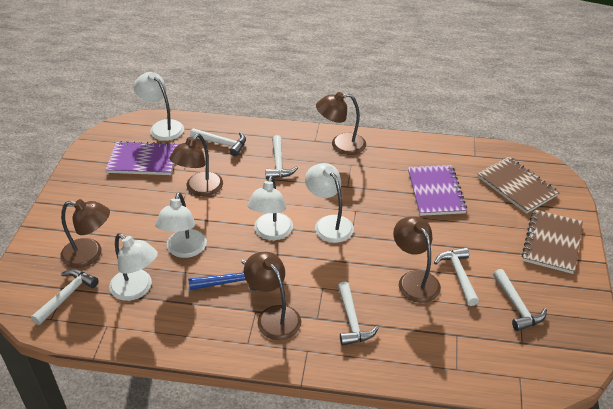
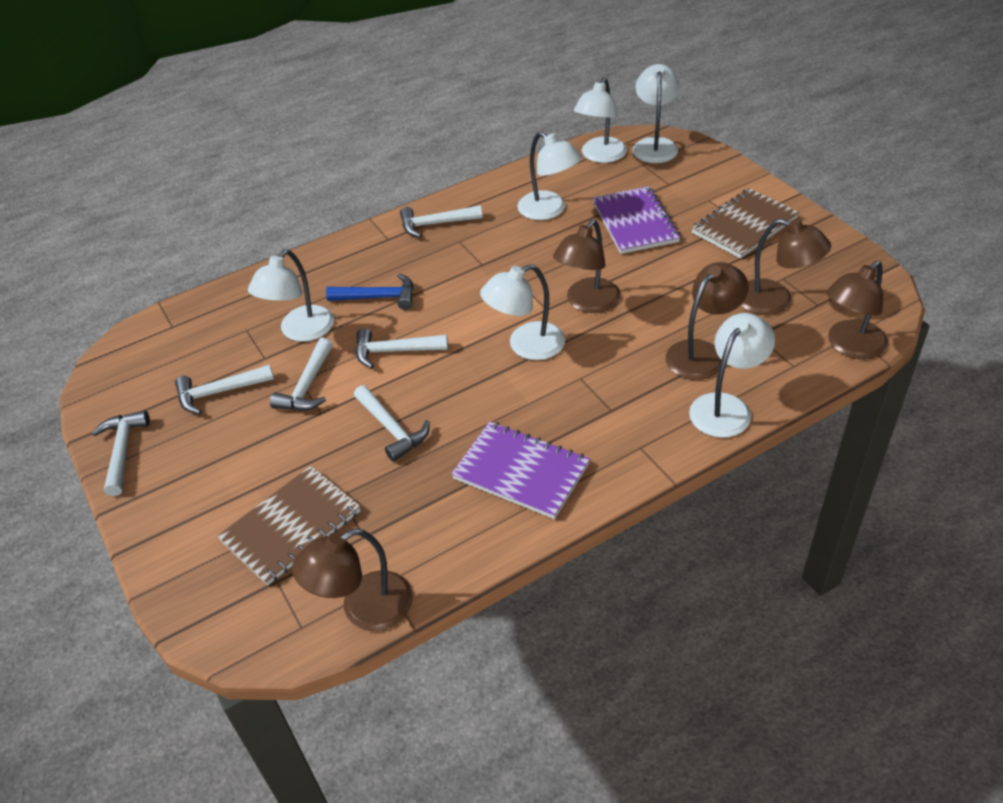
white lamp: 5 -> 6

